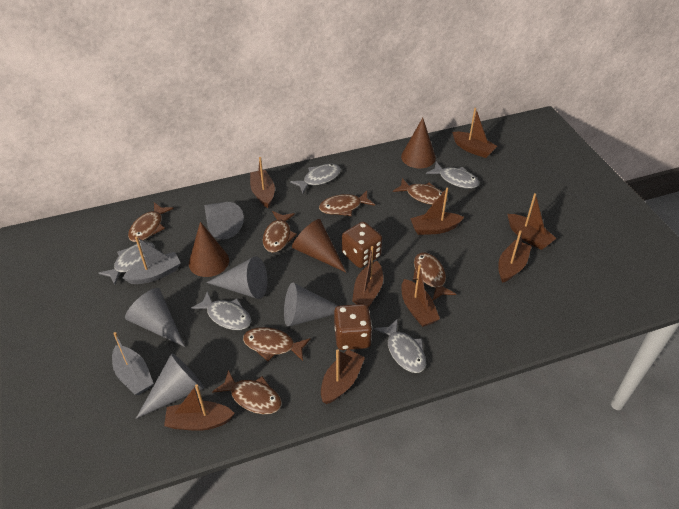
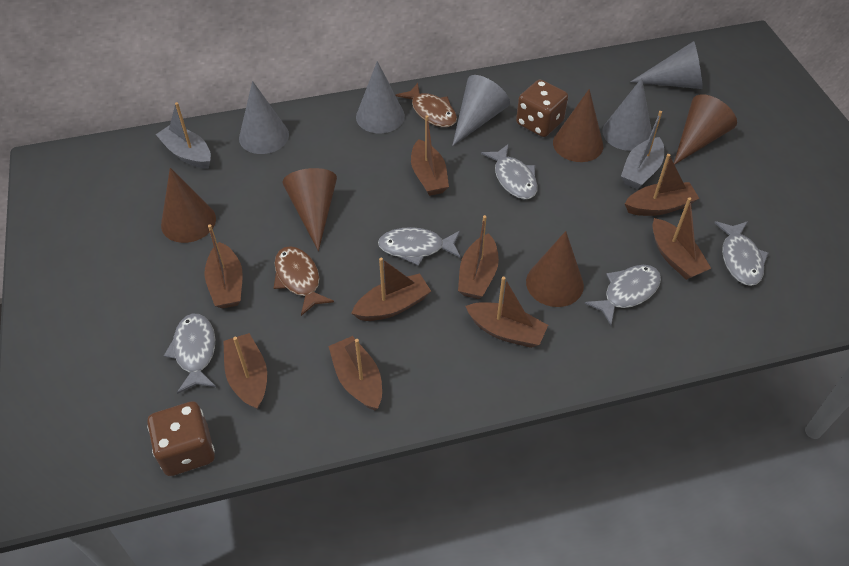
brown cone: 3 -> 5
brown fish: 7 -> 2

